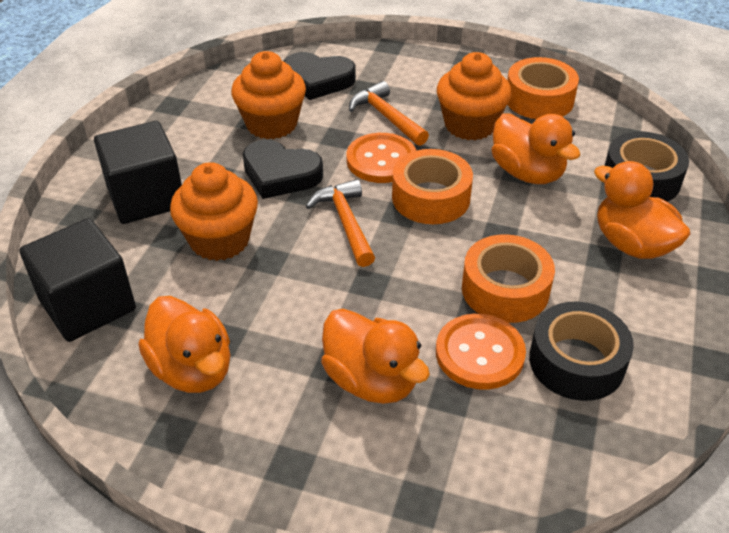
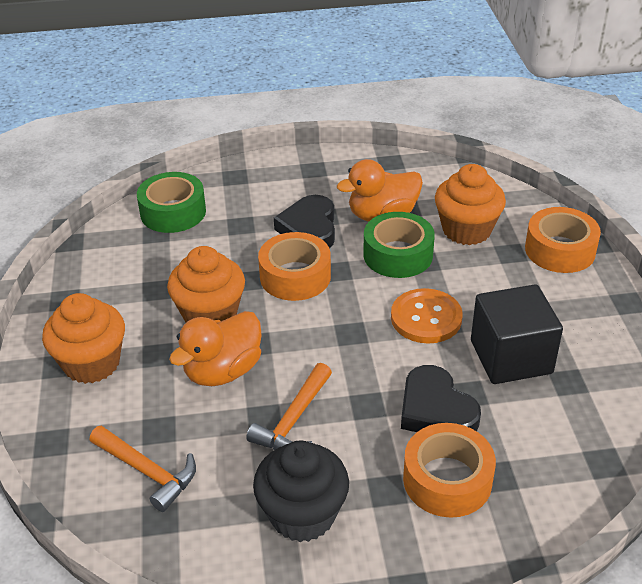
black cube: 2 -> 1
black cupcake: 0 -> 1
black tape: 2 -> 0
green tape: 0 -> 2
orange button: 2 -> 1
orange duck: 4 -> 2

